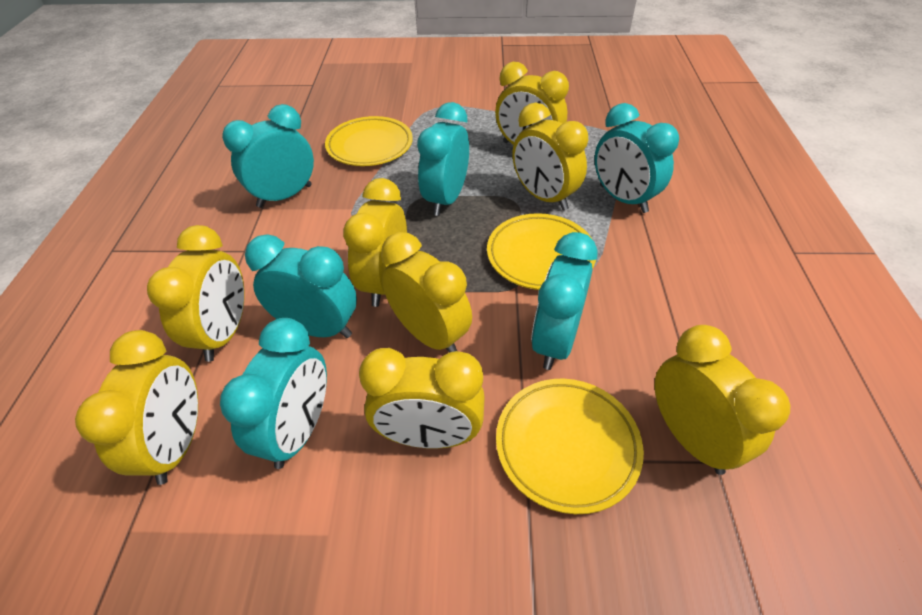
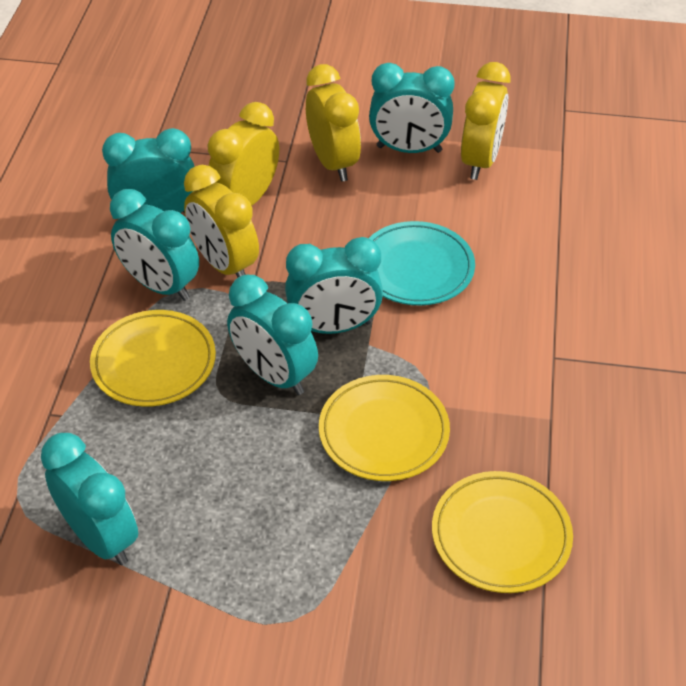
turquoise plate: 0 -> 1
yellow clock: 8 -> 4

